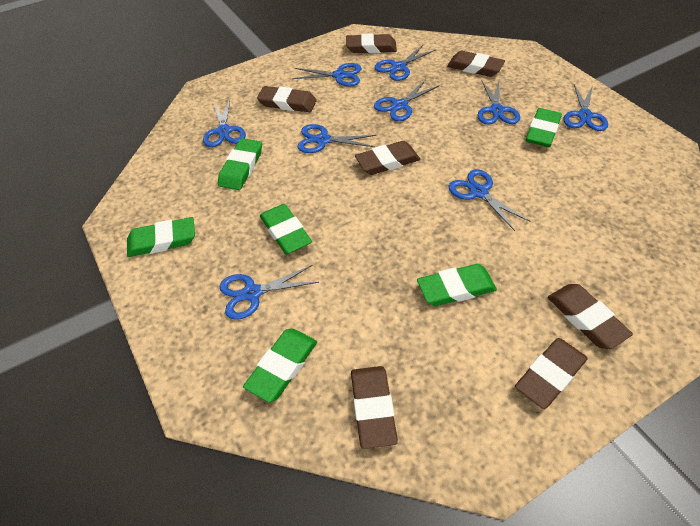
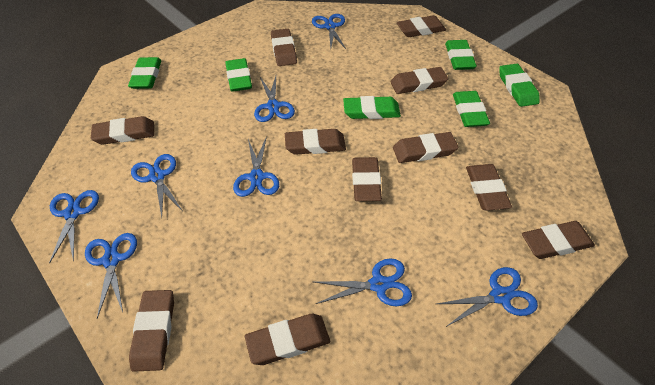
blue scissors: 9 -> 8
brown eraser: 7 -> 11

